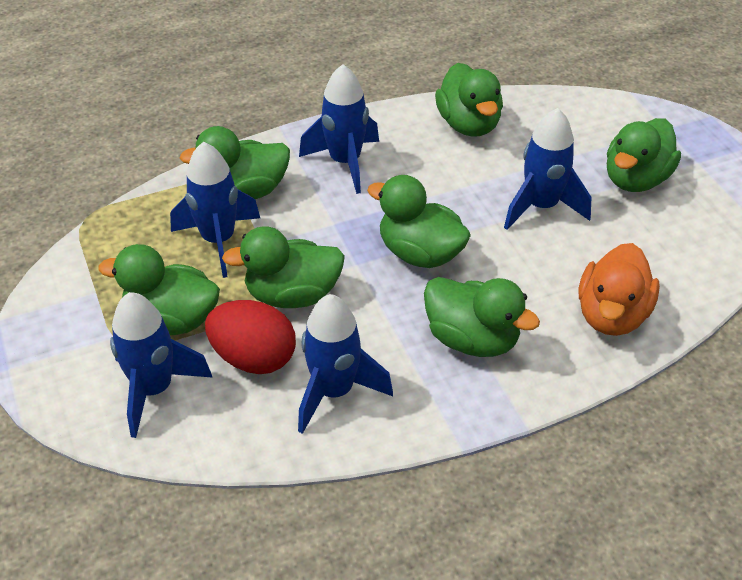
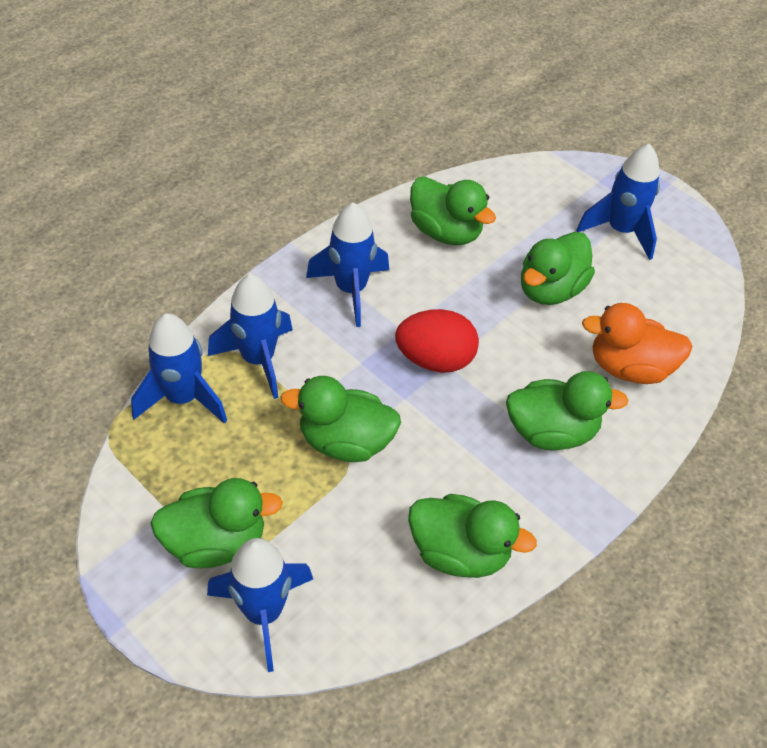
green duck: 7 -> 6

